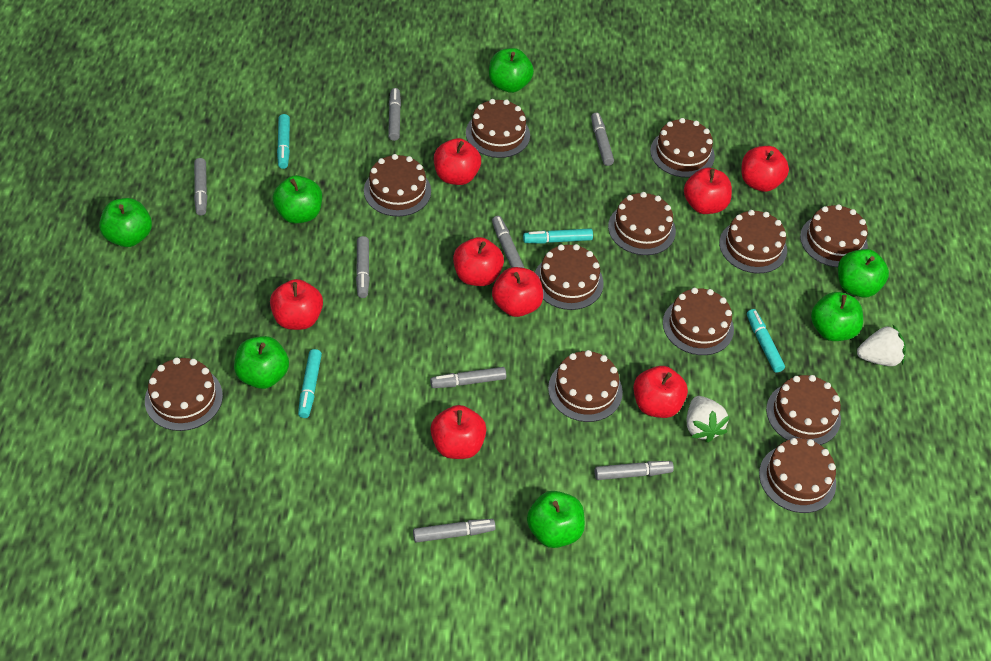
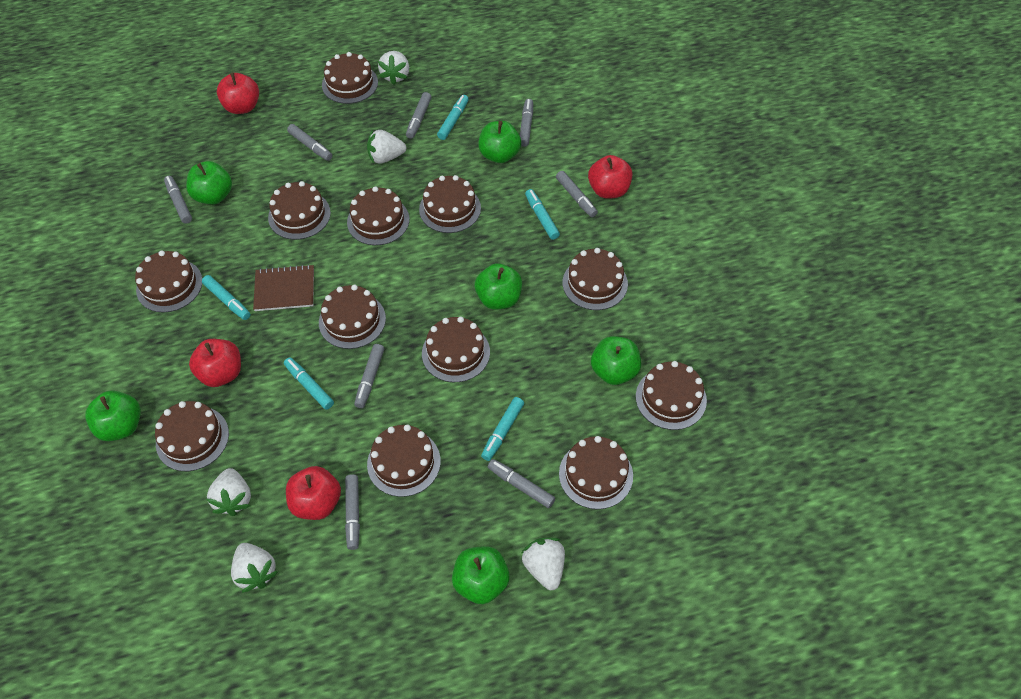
brown notebook: 0 -> 1
green apple: 7 -> 6
red apple: 8 -> 4
turquoise marker: 4 -> 5
white strawberry: 2 -> 5

